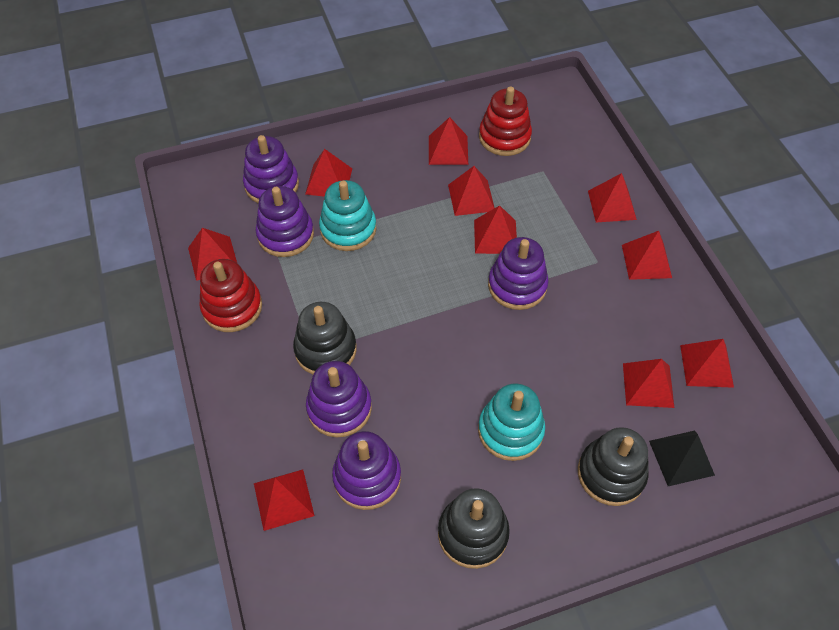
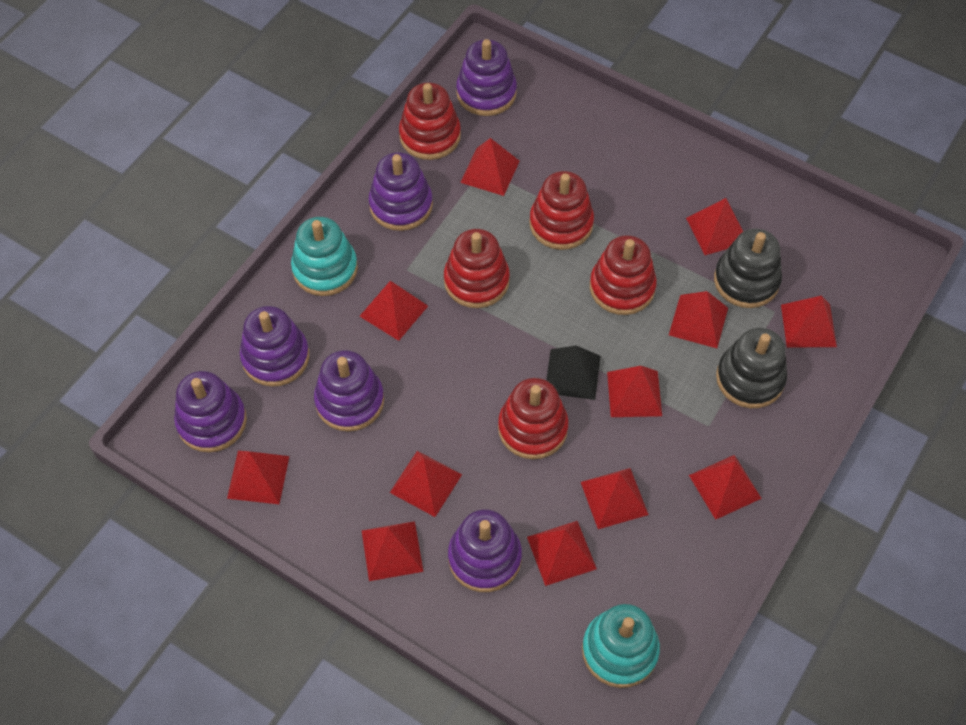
black stacking toy: 3 -> 2
purple stacking toy: 5 -> 6
red pyramid: 10 -> 12
red stacking toy: 2 -> 5

